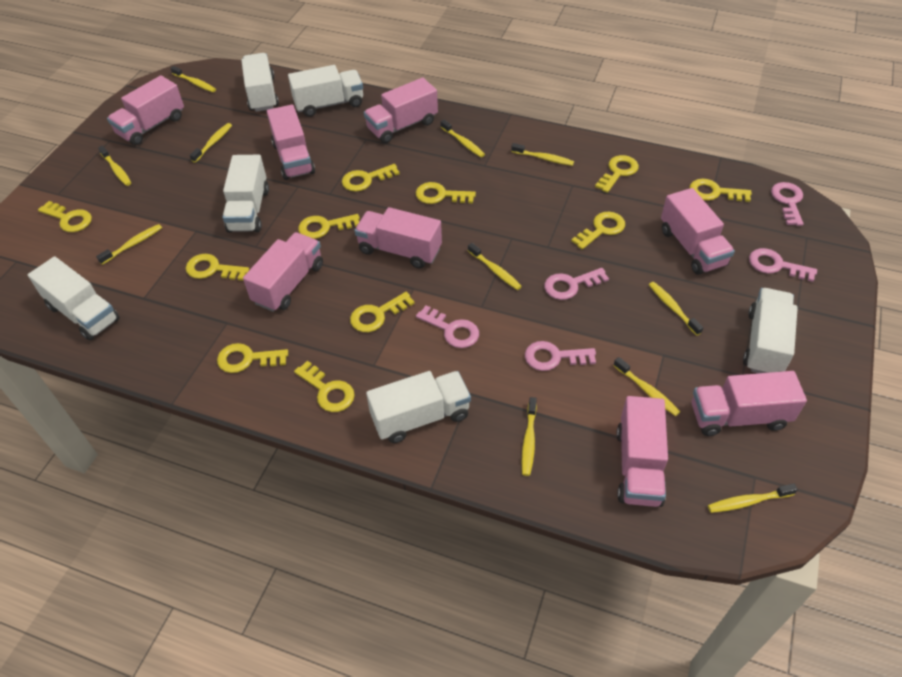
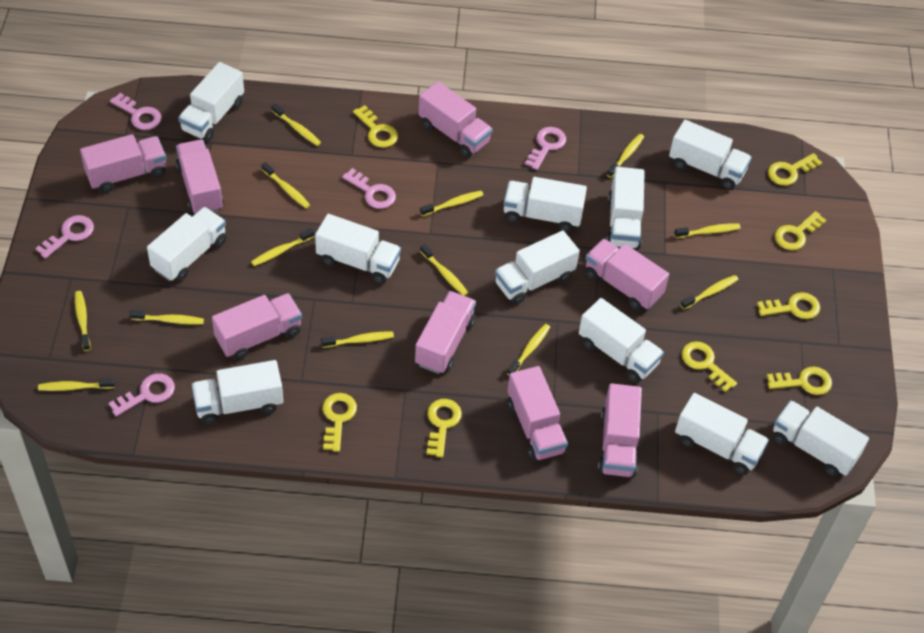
white truck: 6 -> 11
yellow key: 11 -> 8
yellow toothbrush: 11 -> 13

